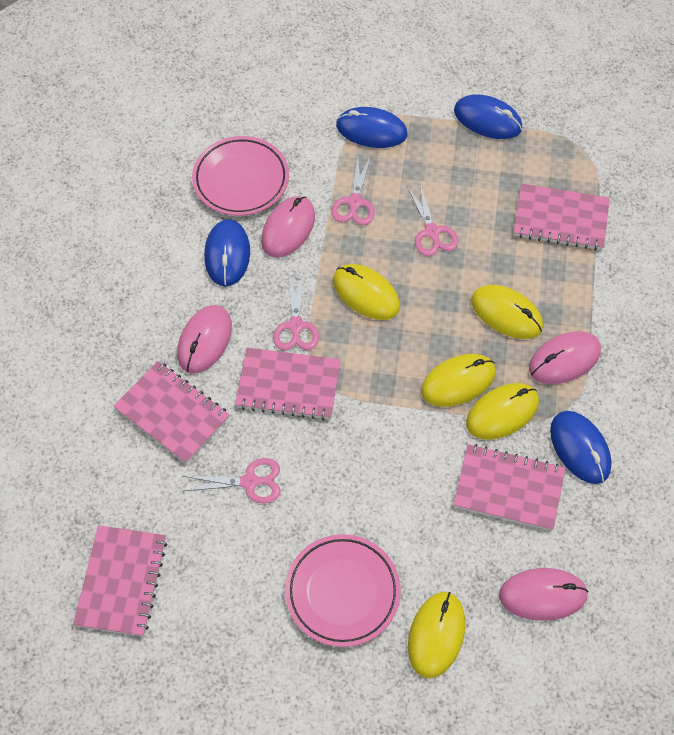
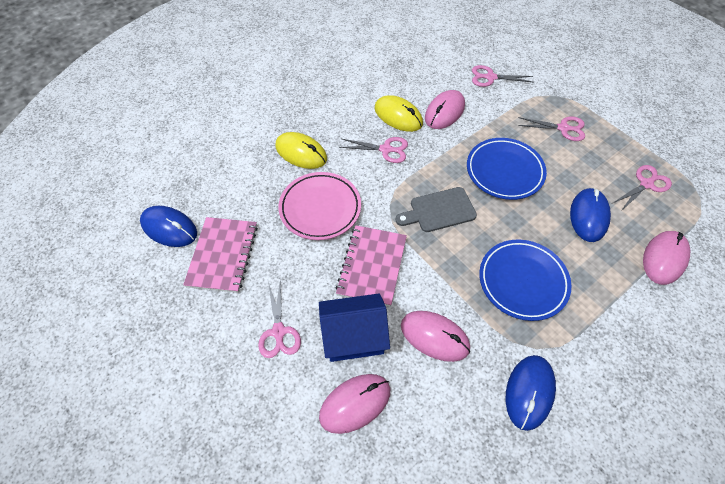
blue house: 0 -> 1
blue mouse: 4 -> 3
blue plate: 0 -> 2
grey cutting board: 0 -> 1
pink notebook: 5 -> 2
pink plate: 2 -> 1
pink scissors: 4 -> 5
yellow mouse: 5 -> 2

